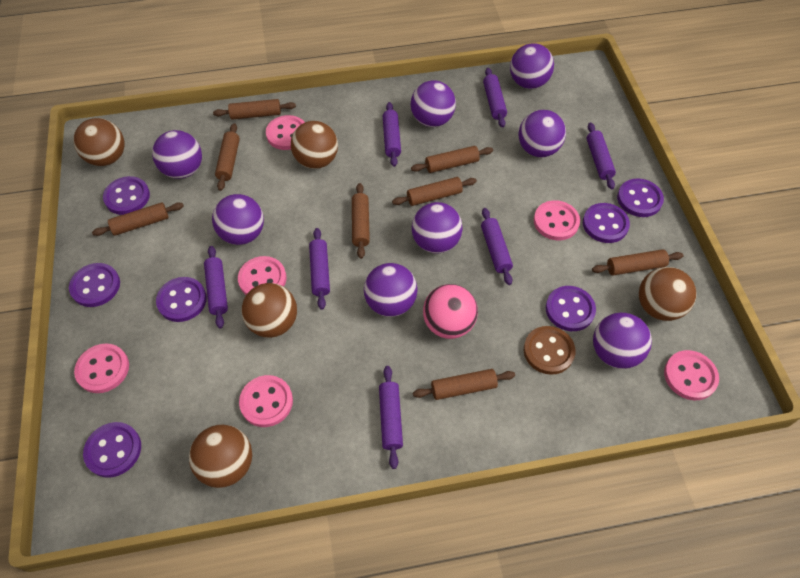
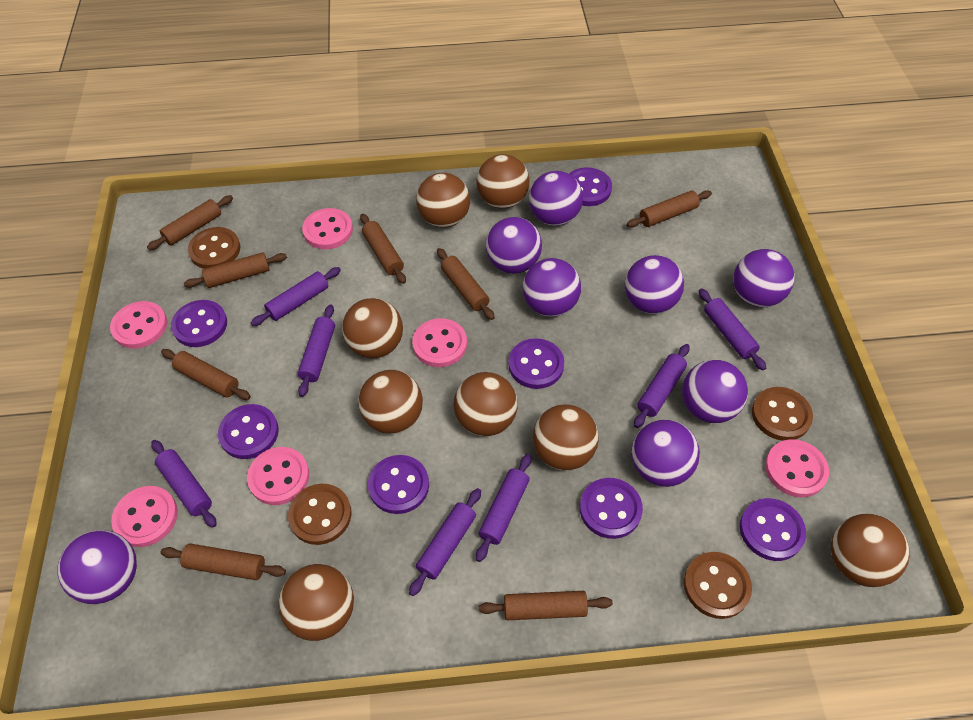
brown ball: 5 -> 8
brown button: 1 -> 4
pink ball: 1 -> 0

